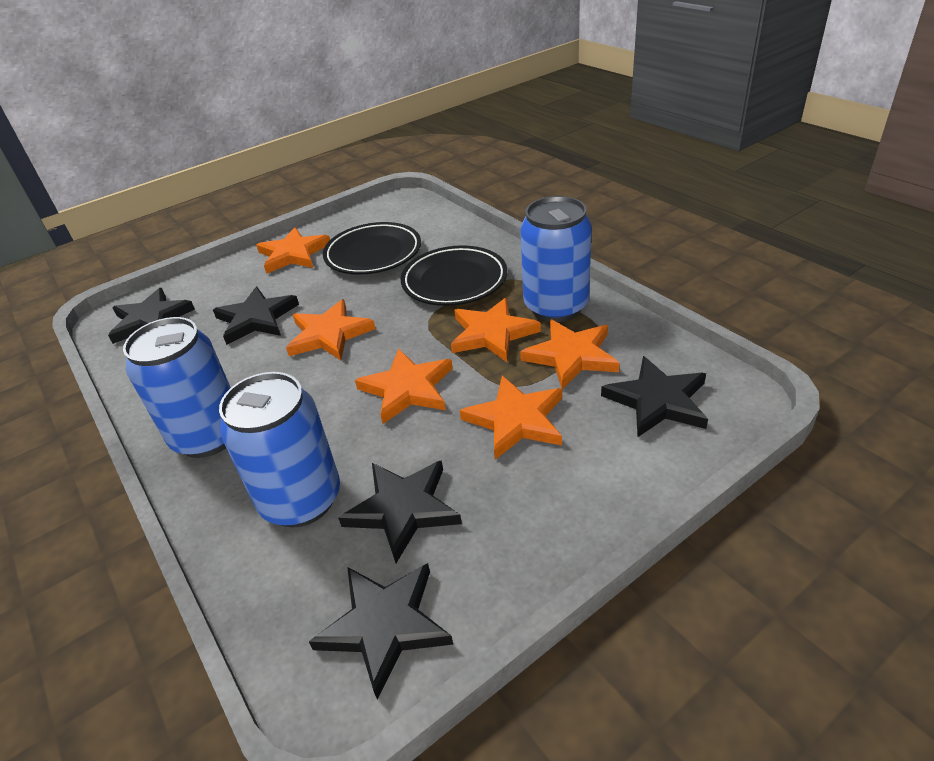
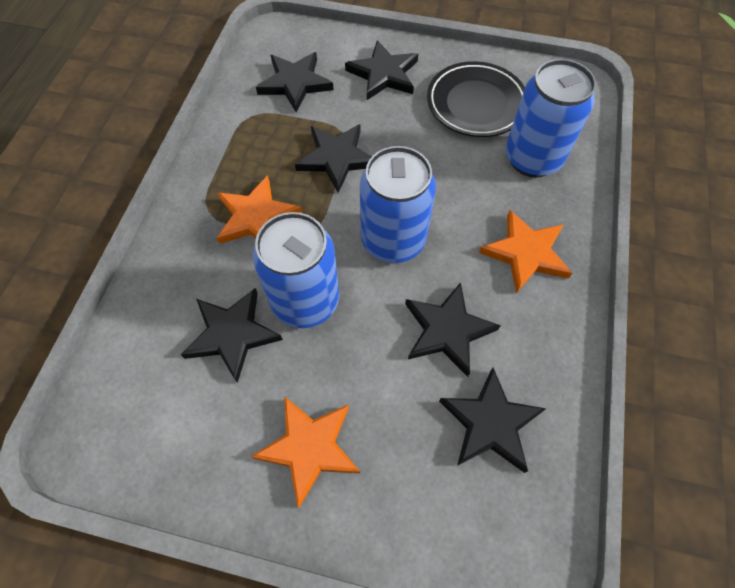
black plate: 2 -> 1
black star: 5 -> 6
orange star: 6 -> 3

